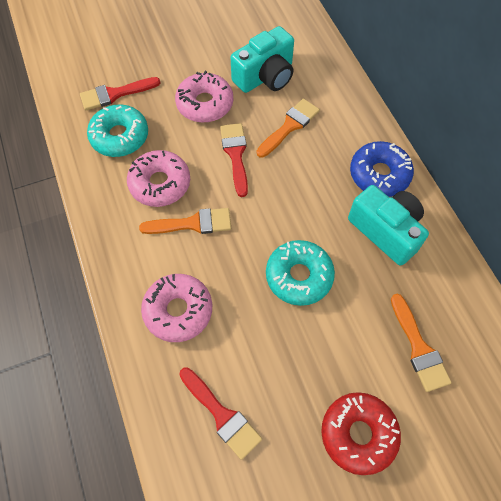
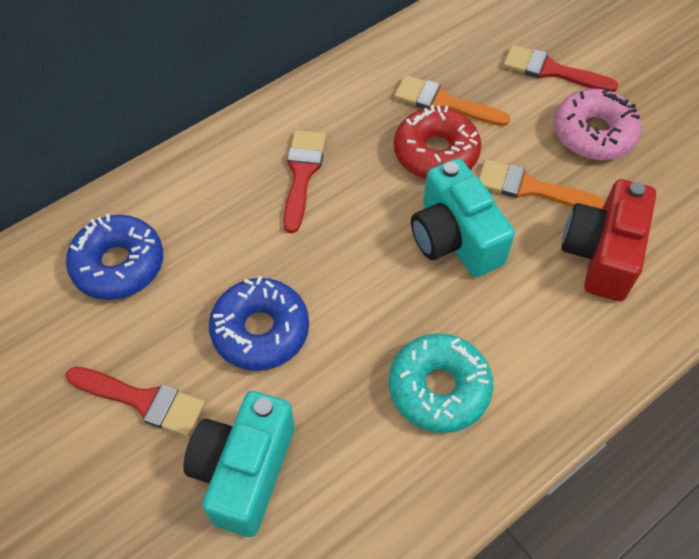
blue donut: 1 -> 2
orange brush: 3 -> 2
pink donut: 3 -> 1
red camera: 0 -> 1
turquoise donut: 2 -> 1

